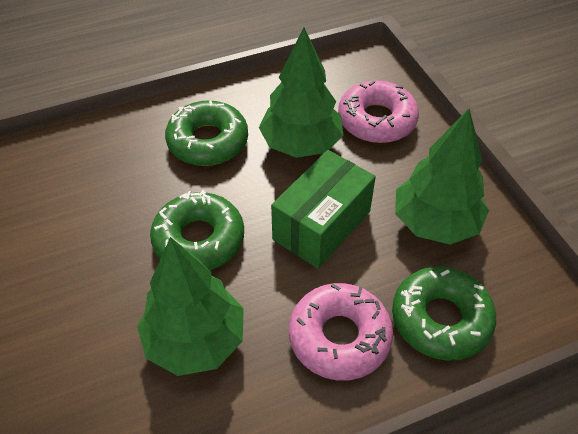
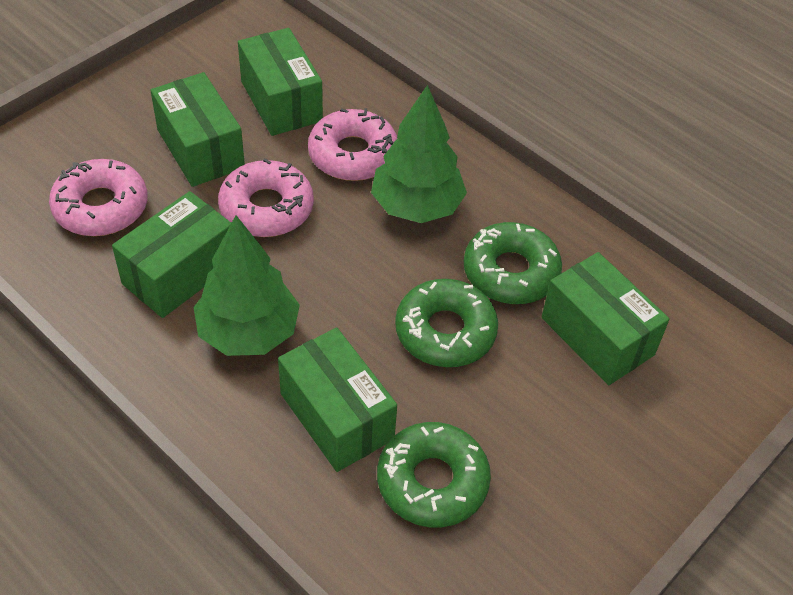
green box: 1 -> 5
green tree: 3 -> 2
pink donut: 2 -> 3

